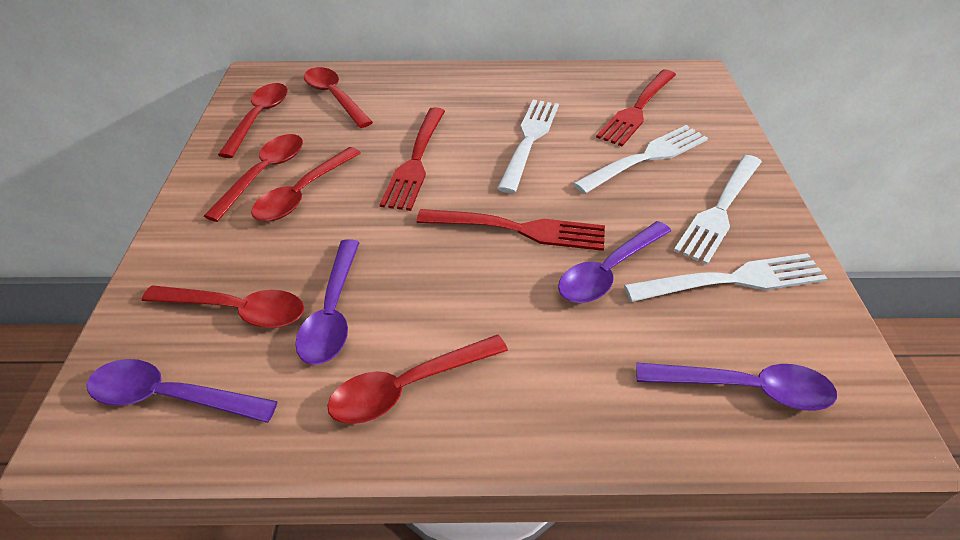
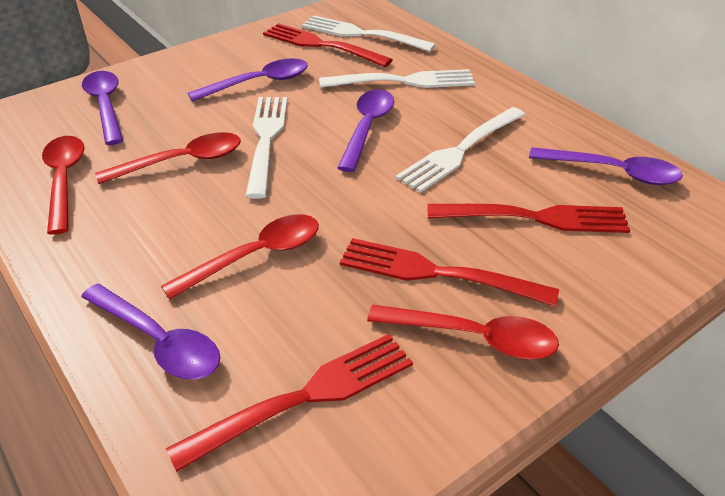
purple spoon: 4 -> 5
red fork: 3 -> 4
red spoon: 6 -> 4

